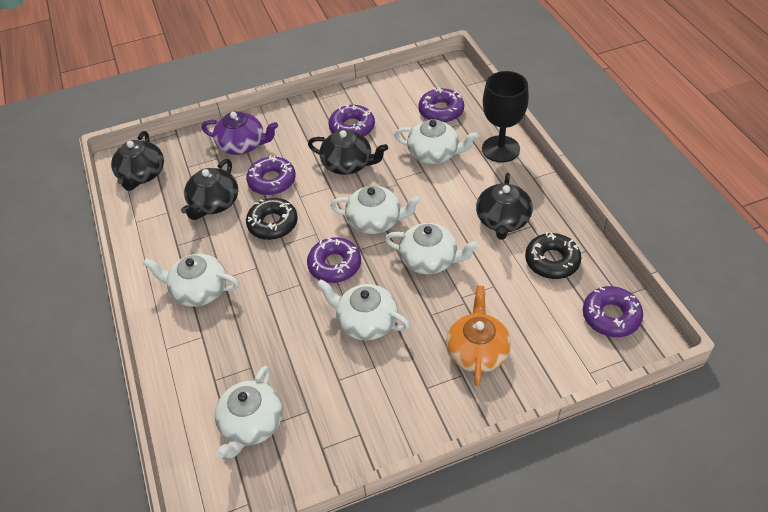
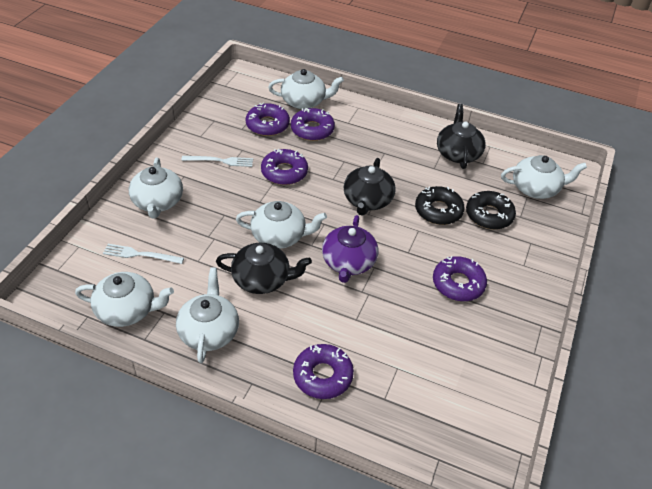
black goblet: 1 -> 0
black teapot: 4 -> 3
orange teapot: 1 -> 0
white fork: 0 -> 2

